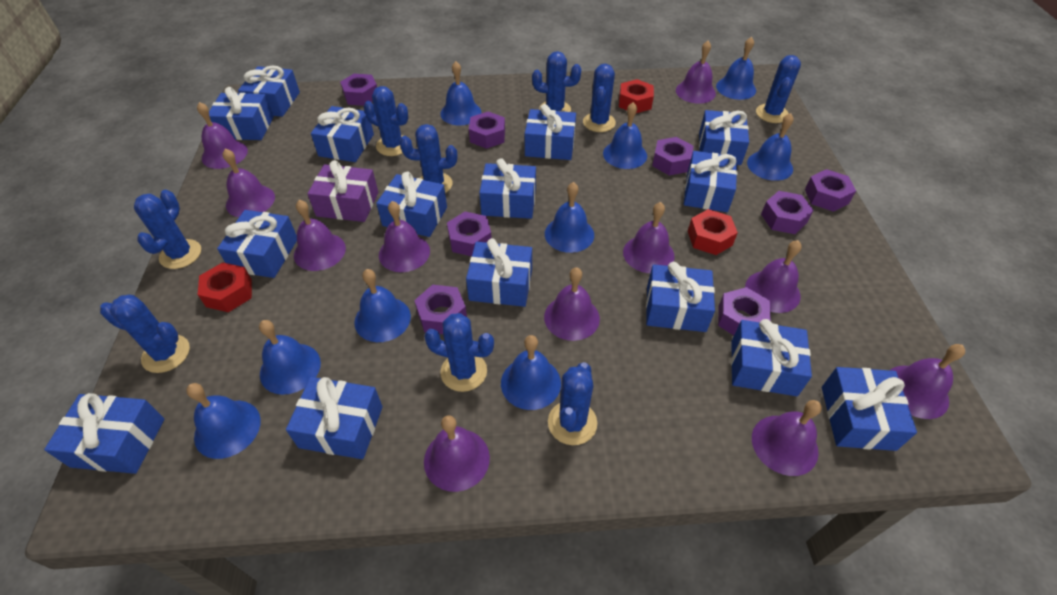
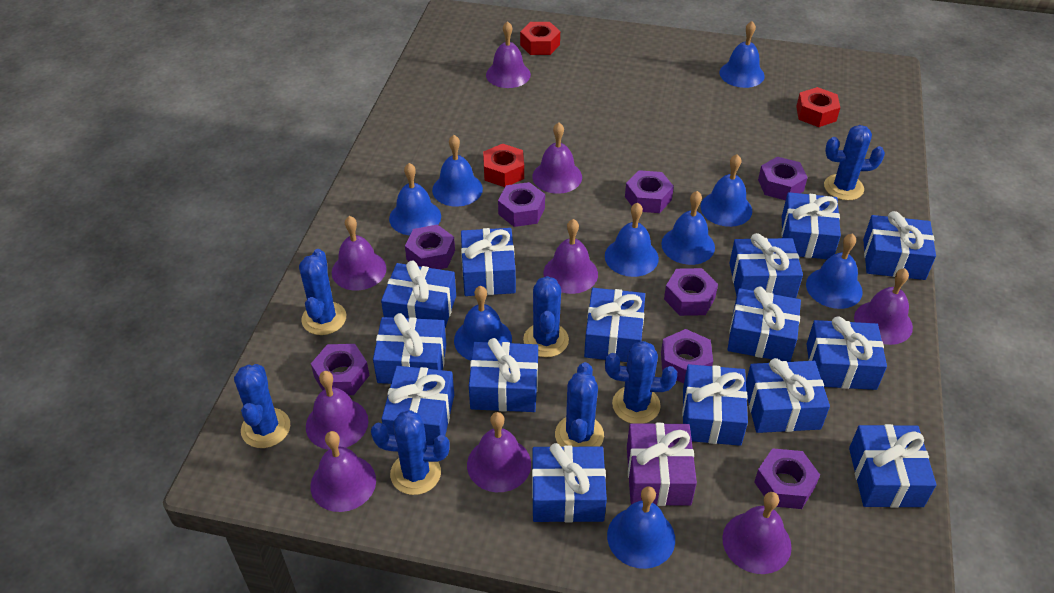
blue cactus: 9 -> 7
purple bell: 11 -> 9

